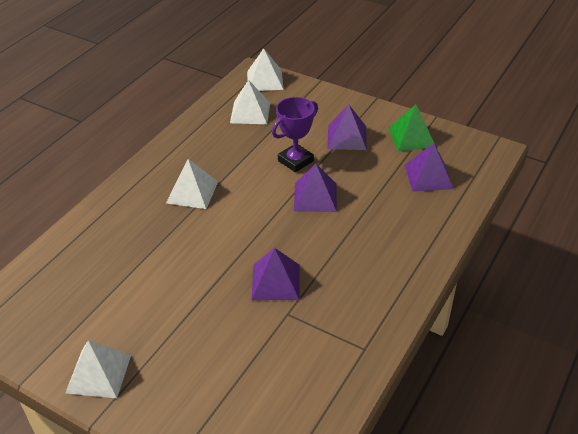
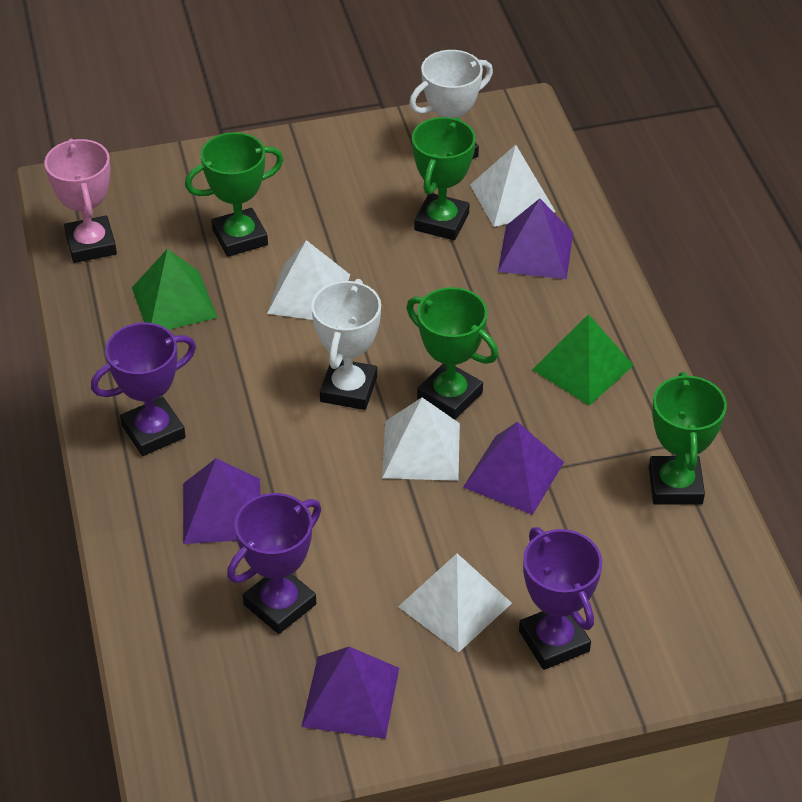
green pyramid: 1 -> 2
green trophy: 0 -> 4
pink trophy: 0 -> 1
purple trophy: 1 -> 3
white trophy: 0 -> 2

